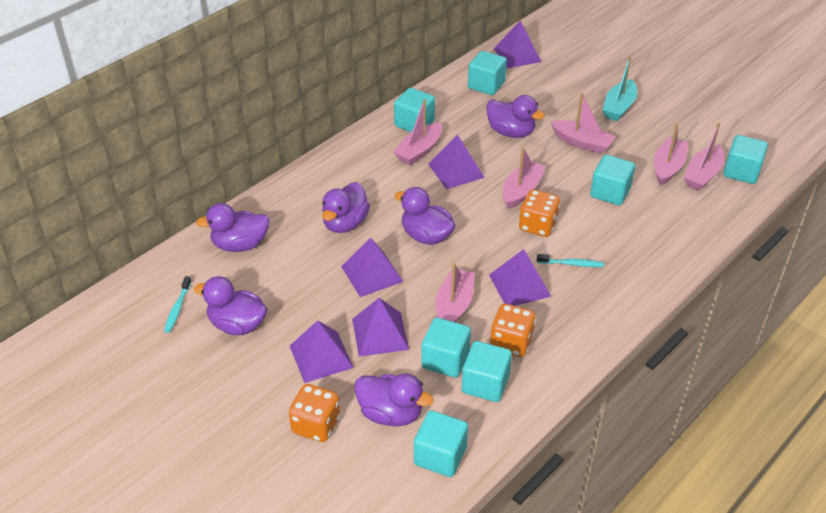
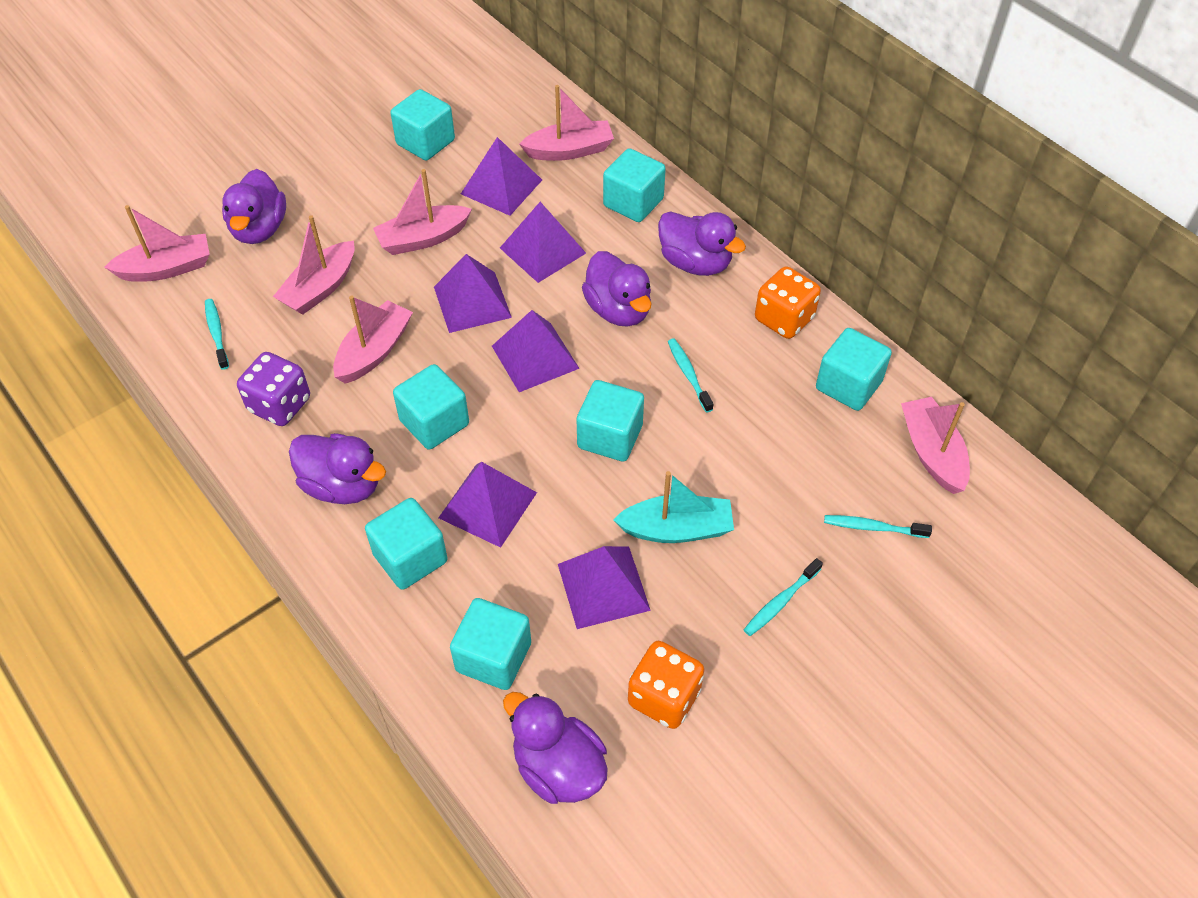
orange dice: 3 -> 2
purple dice: 0 -> 1
purple duck: 6 -> 5
turquoise toothbrush: 2 -> 4

